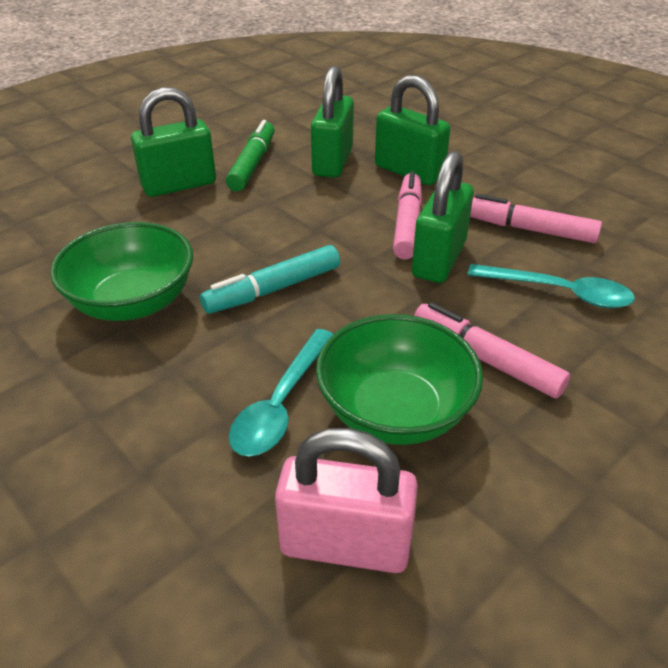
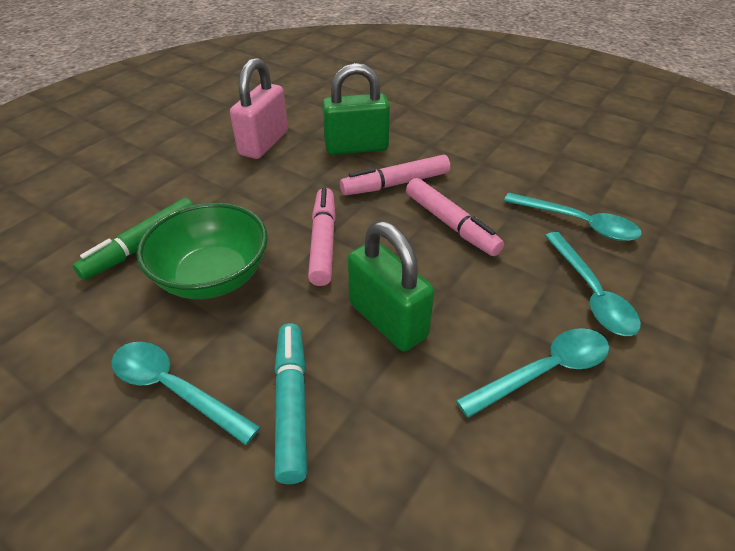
green bowl: 2 -> 1
green padlock: 4 -> 2
turquoise spoon: 2 -> 4

